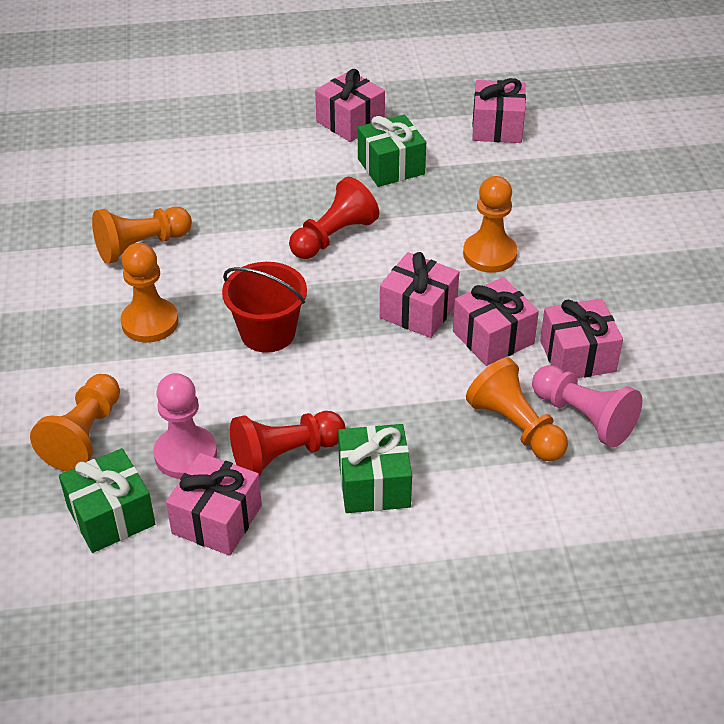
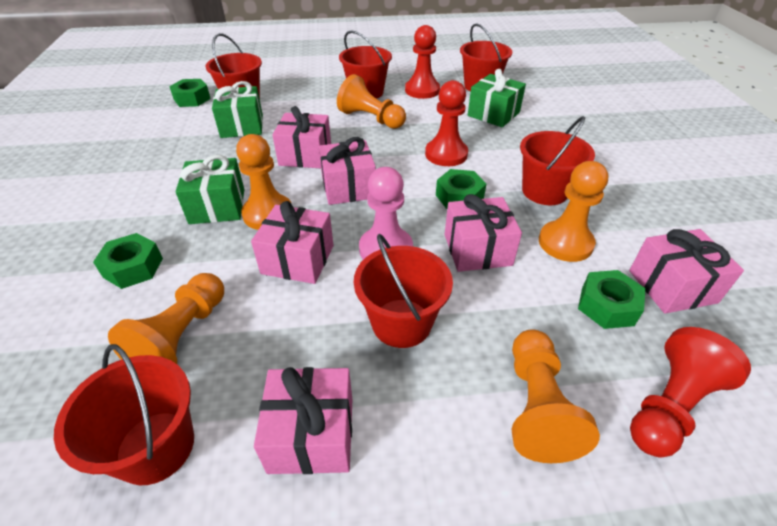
green nut: 0 -> 4
pink pawn: 2 -> 1
red bucket: 1 -> 6
red pawn: 2 -> 3

